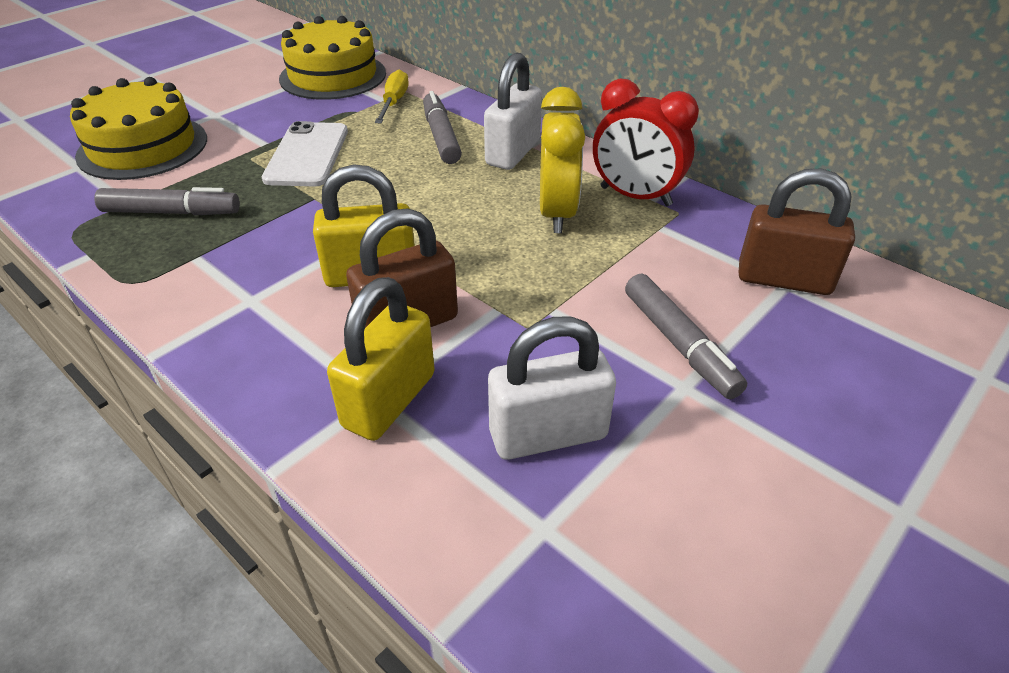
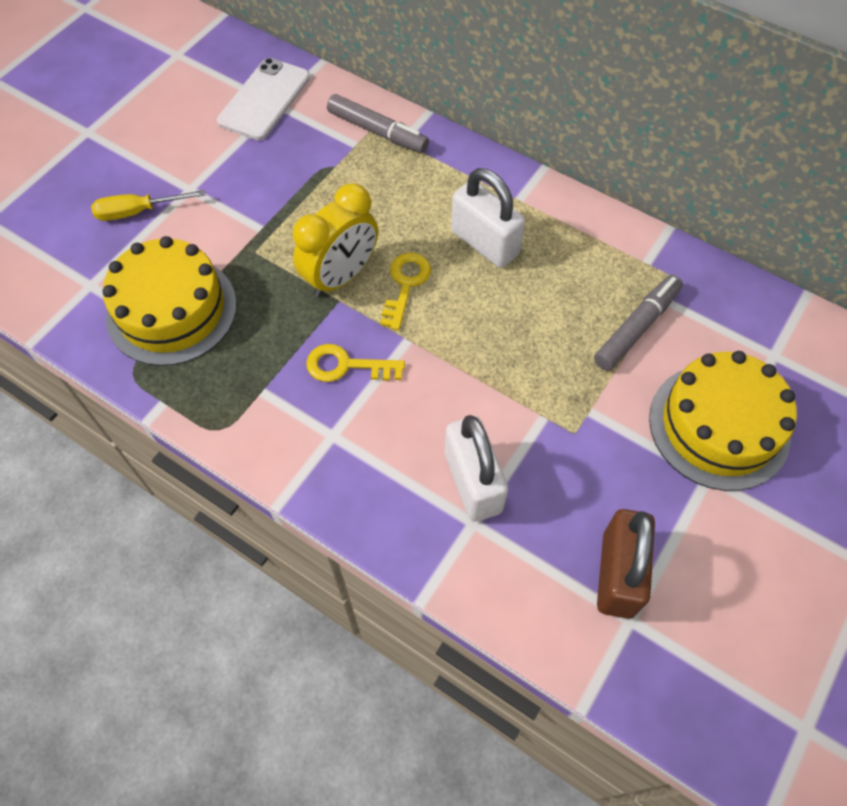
brown padlock: 2 -> 1
grey marker: 3 -> 2
red clock: 1 -> 0
yellow key: 0 -> 2
yellow padlock: 2 -> 0

